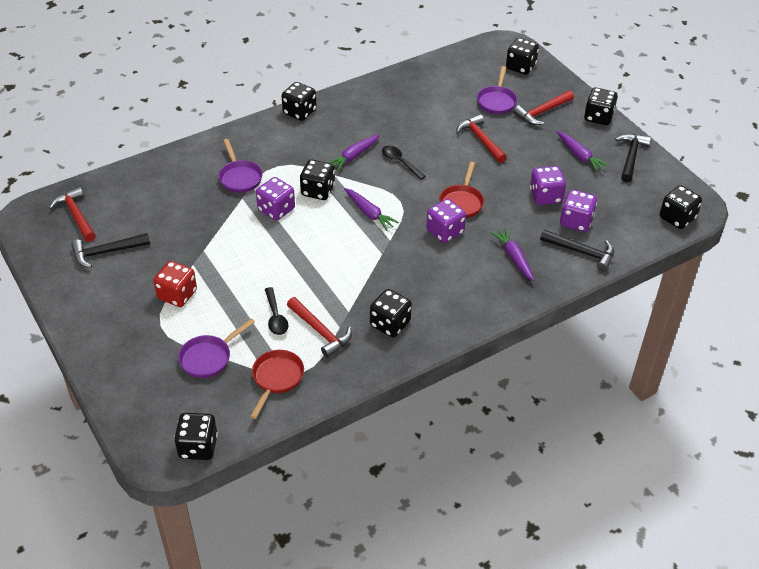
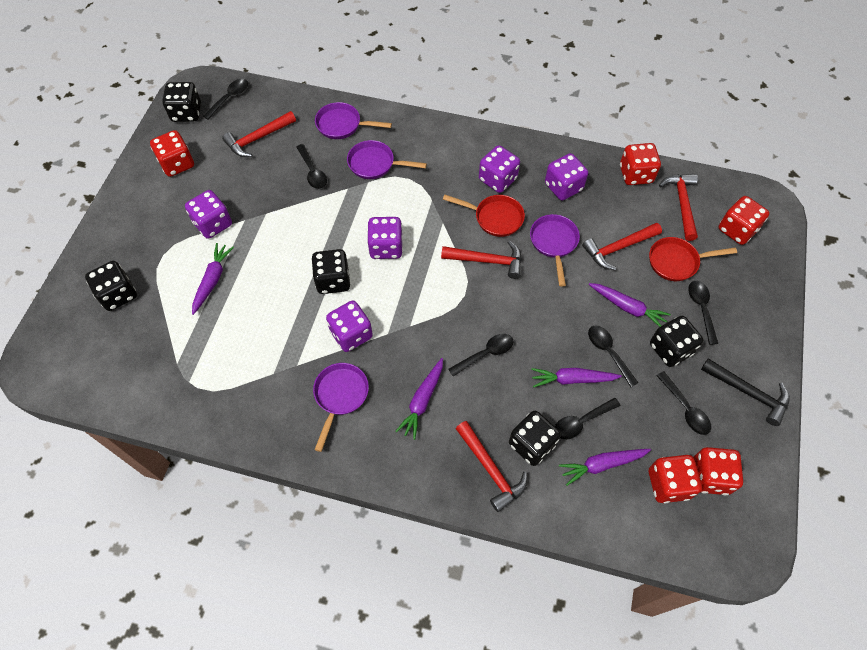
black dice: 7 -> 5
black hammer: 3 -> 1
black spoon: 2 -> 7
purple carrot: 4 -> 5
purple dice: 4 -> 5
purple pan: 3 -> 4
red dice: 1 -> 5
red hammer: 4 -> 5

